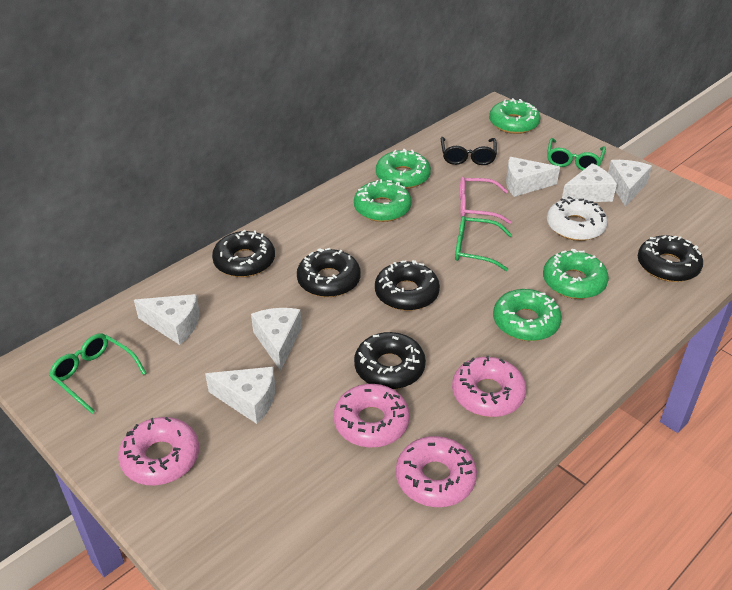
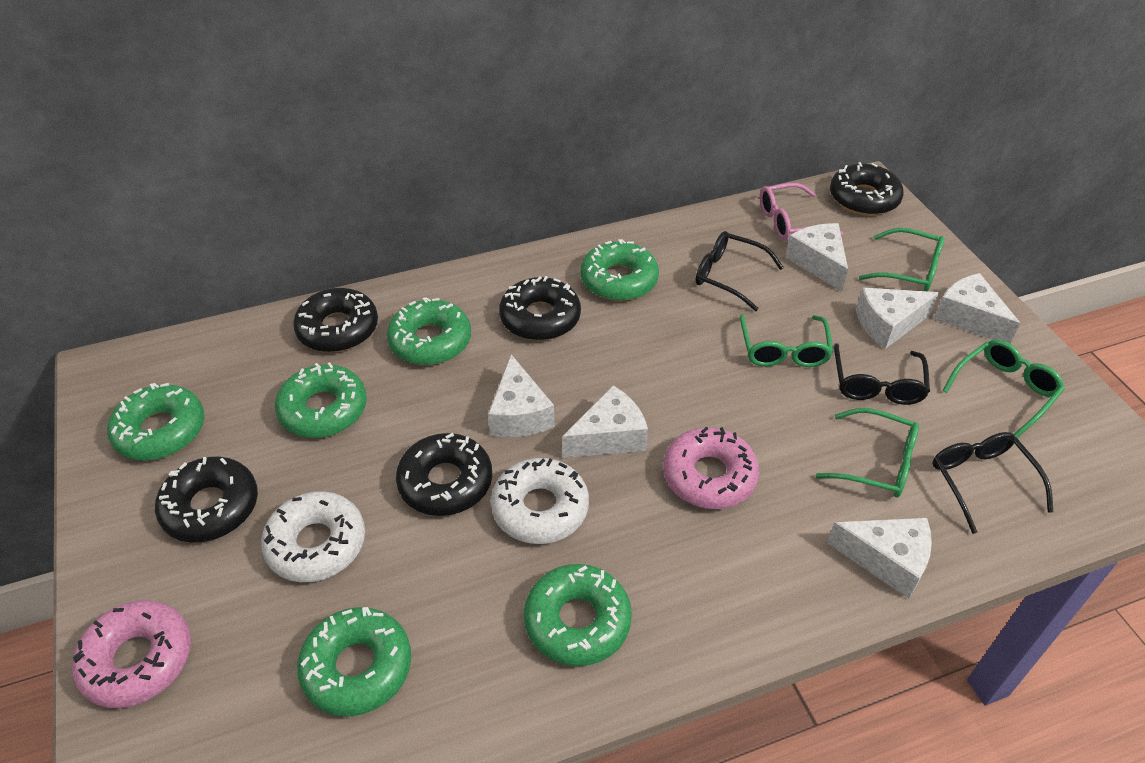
black glasses: 1 -> 3
green donut: 5 -> 6
green glasses: 3 -> 4
pink donut: 4 -> 2
white donut: 1 -> 2

